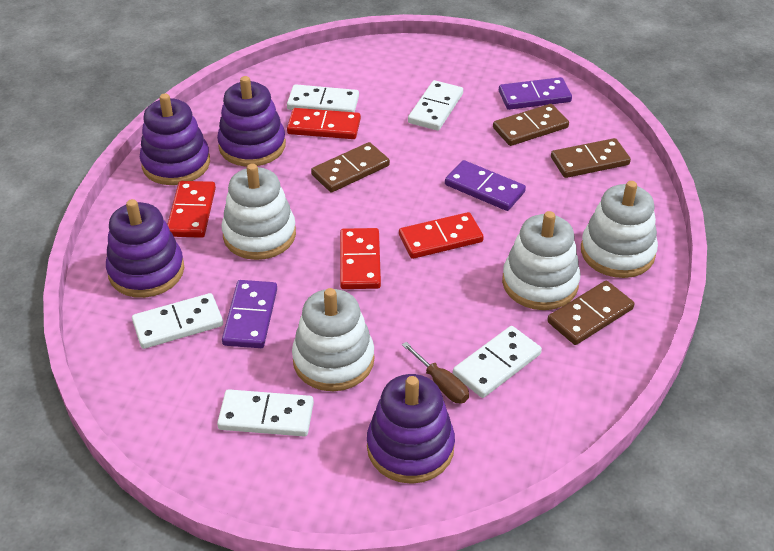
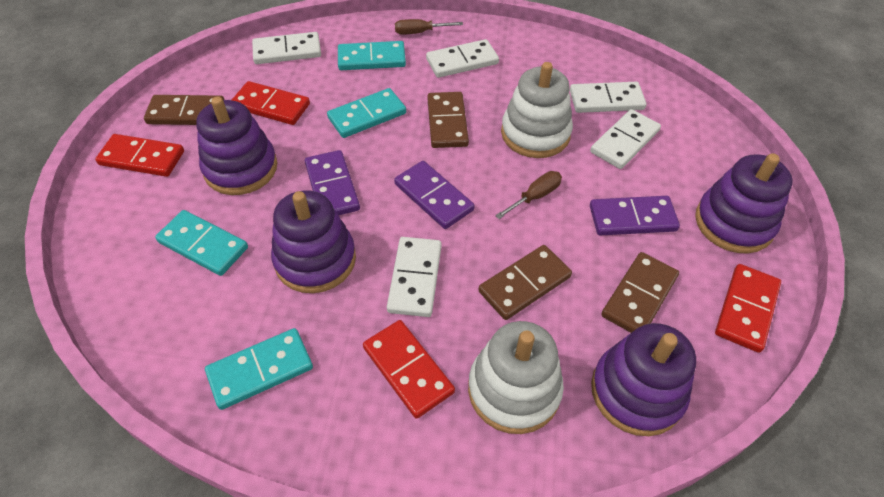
brown screwdriver: 1 -> 2
turquoise domino: 0 -> 4
white stacking toy: 4 -> 2

